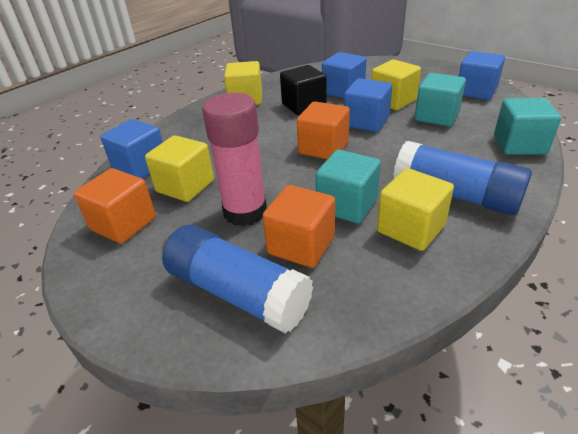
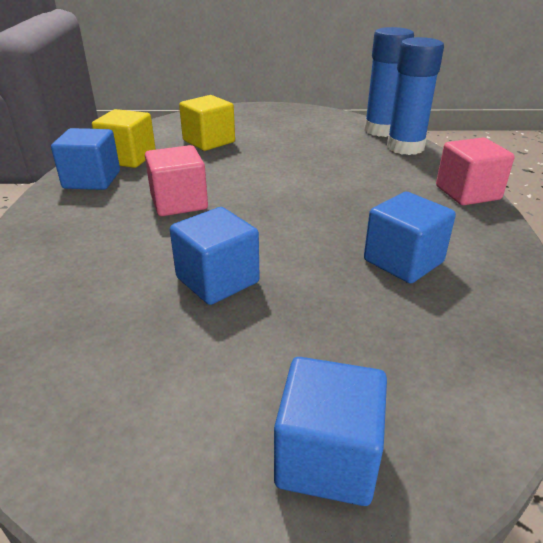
black cube: 1 -> 0
orange cube: 3 -> 0
pink cube: 0 -> 2
pink glue stick: 1 -> 0
turquoise cube: 3 -> 0
yellow cube: 4 -> 2

